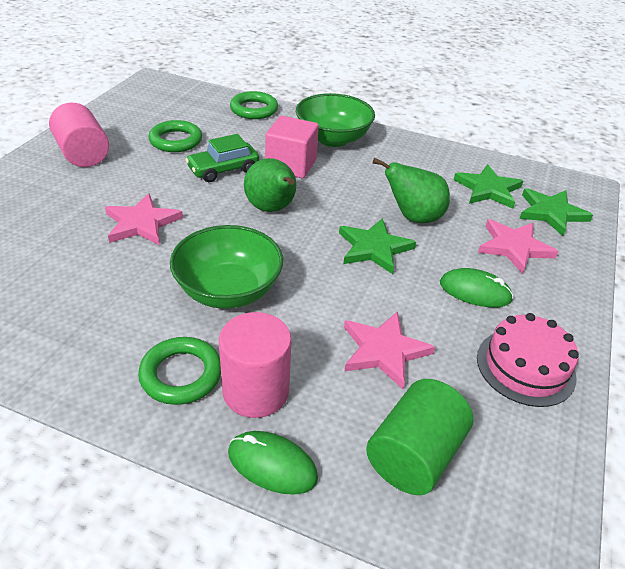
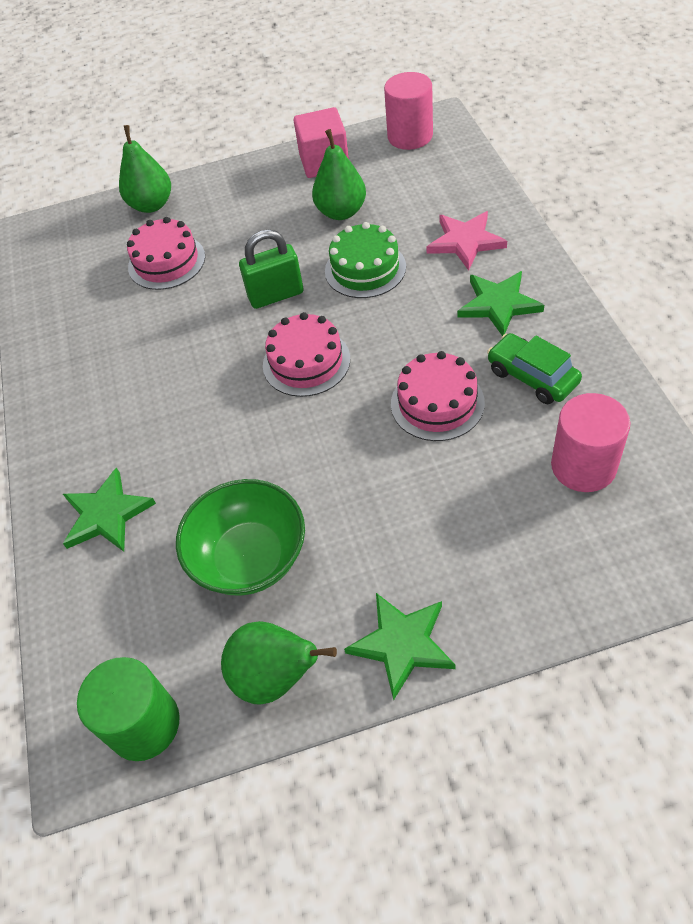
green bowl: 2 -> 1
green cake: 0 -> 1
green mouse: 2 -> 0
green padlock: 0 -> 1
green pear: 2 -> 3
green ring: 3 -> 0
pink cake: 1 -> 3
pink star: 3 -> 1

